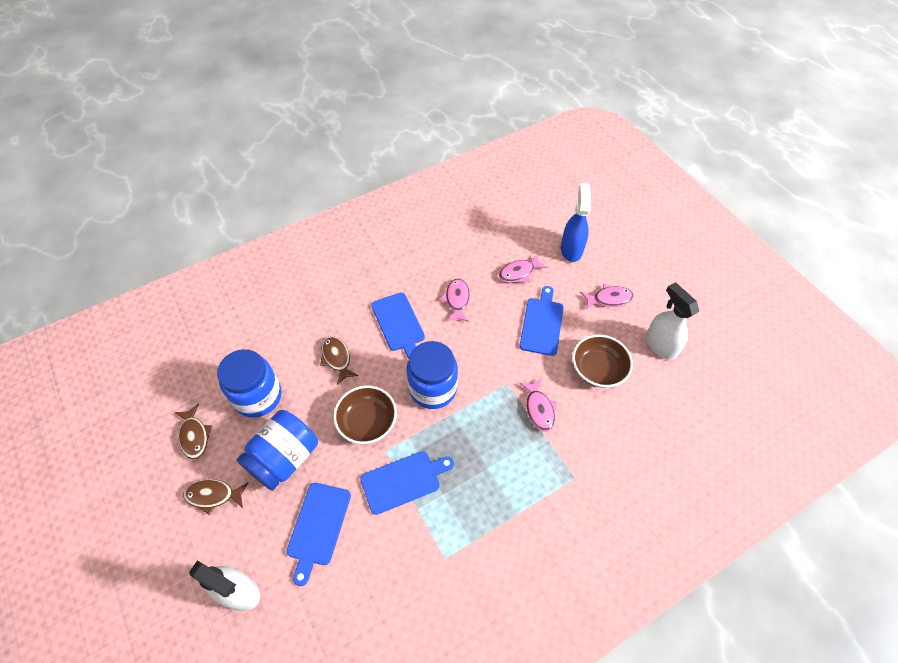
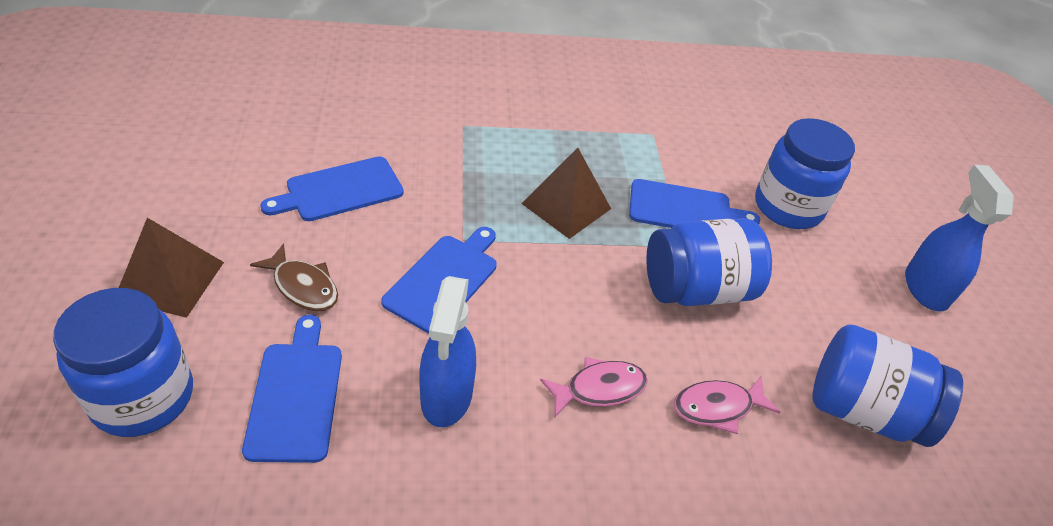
blue jar: 3 -> 4
blue spray bottle: 1 -> 2
brown bowl: 2 -> 0
brown fish: 3 -> 1
brown pyramid: 0 -> 2
pink fish: 4 -> 2
white spray bottle: 2 -> 0

